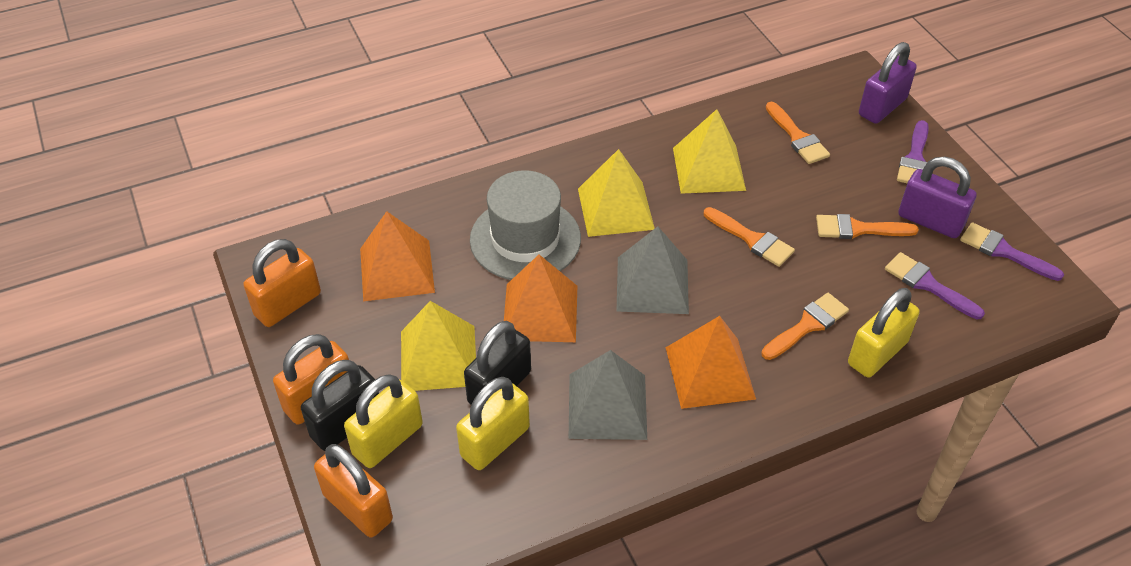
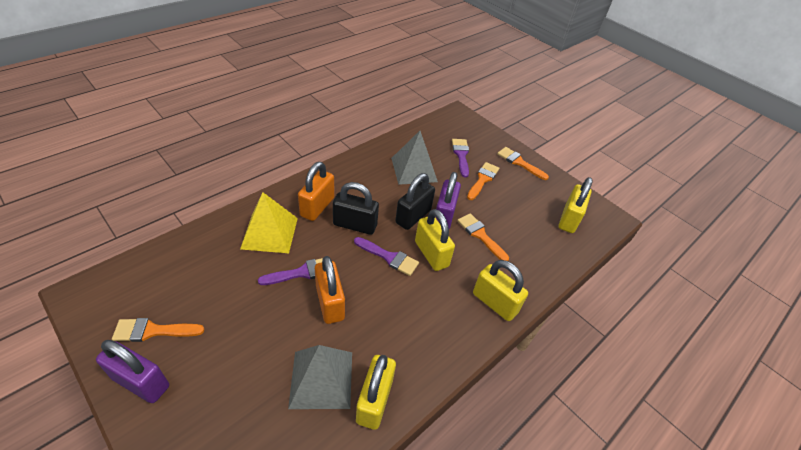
grey hat: 1 -> 0
orange padlock: 3 -> 2
orange pyramid: 3 -> 0
yellow padlock: 3 -> 4
yellow pyramid: 3 -> 1

